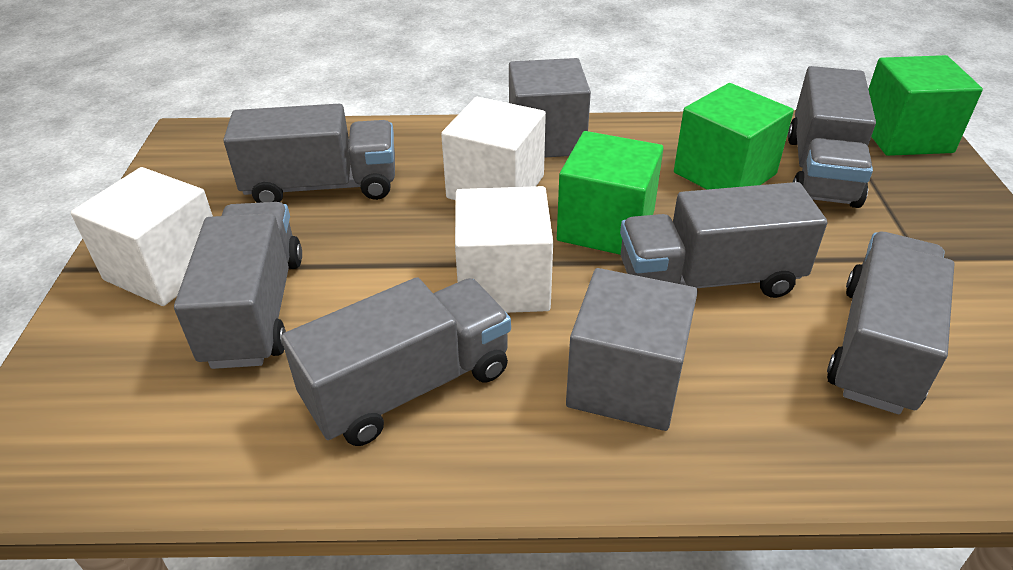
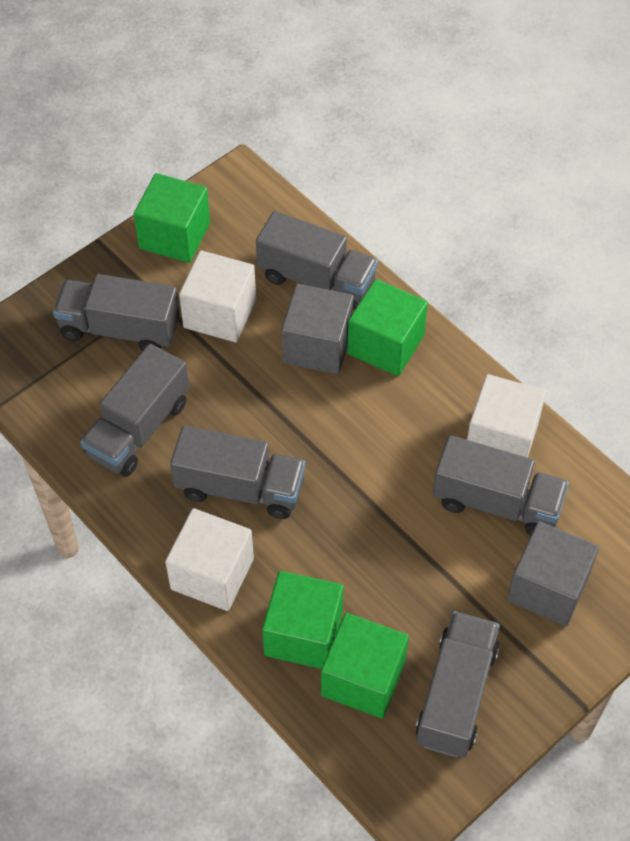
green cube: 3 -> 4

